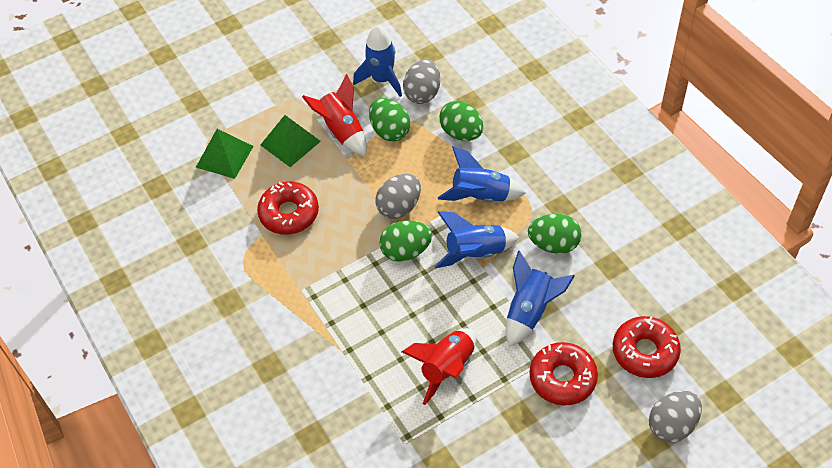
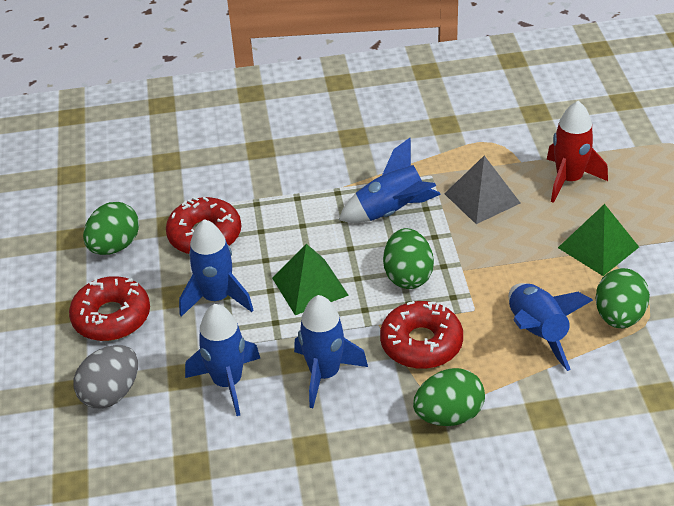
blue rocket: 4 -> 5
grey egg: 3 -> 1
grey pyramid: 0 -> 1
red rocket: 2 -> 1

